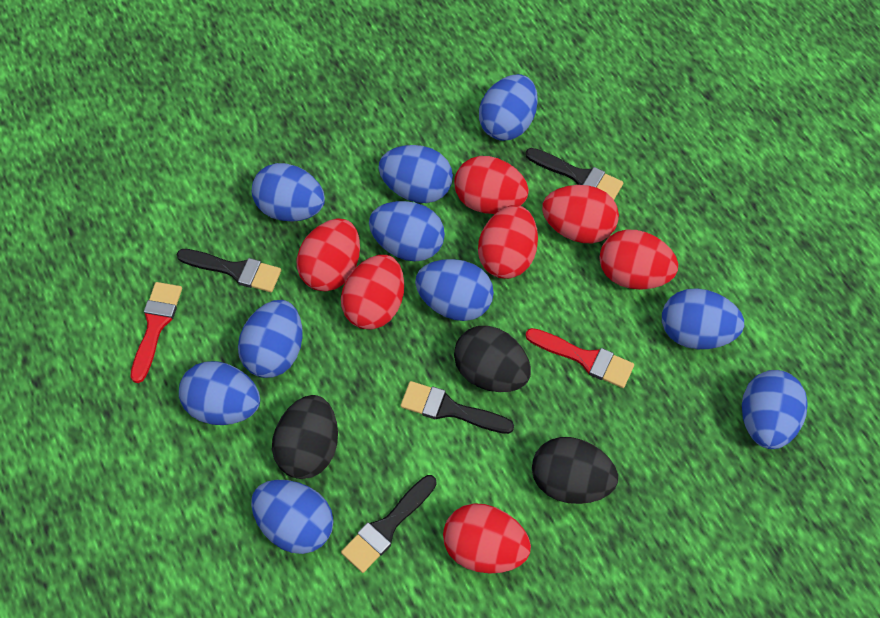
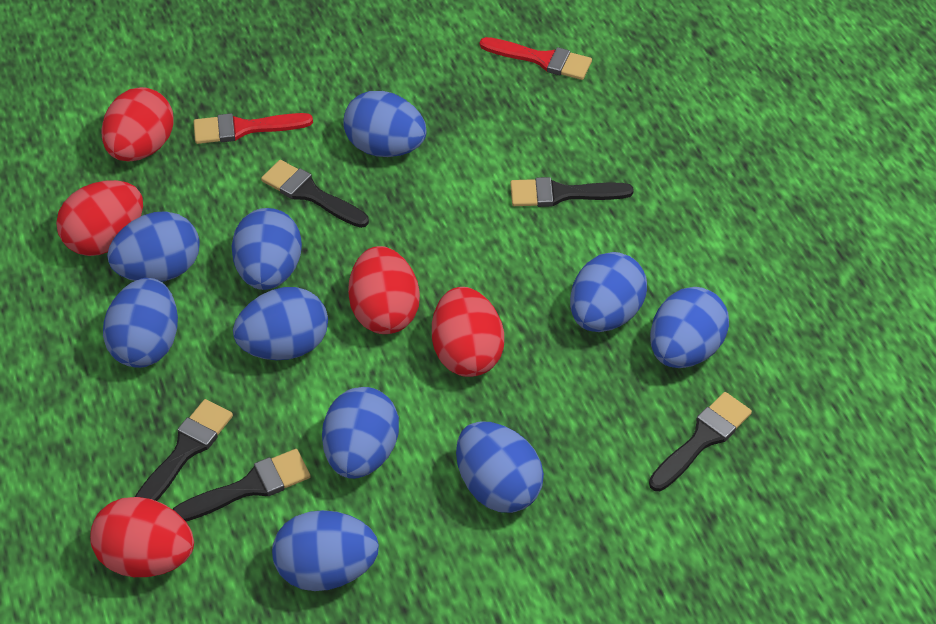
black brush: 4 -> 5
black egg: 3 -> 0
red egg: 7 -> 5

